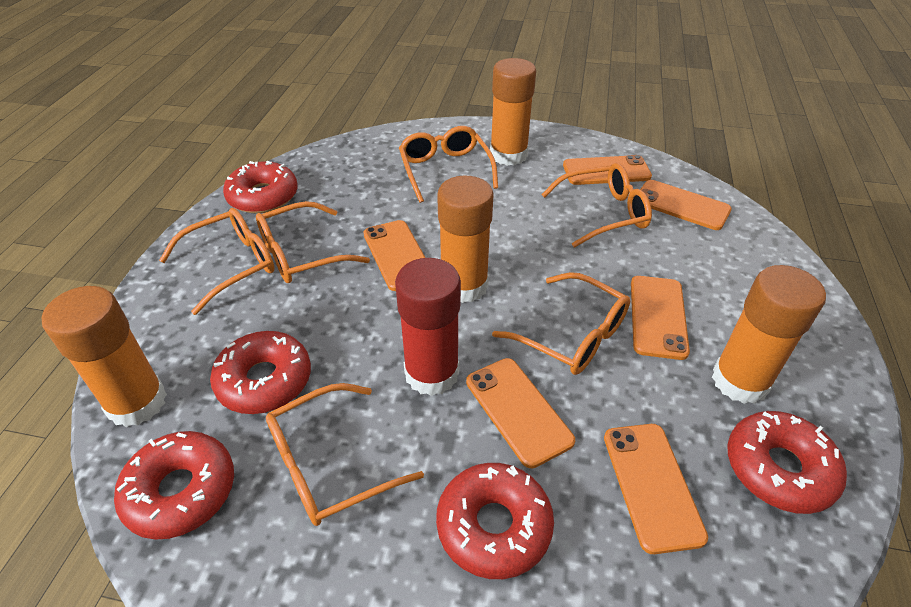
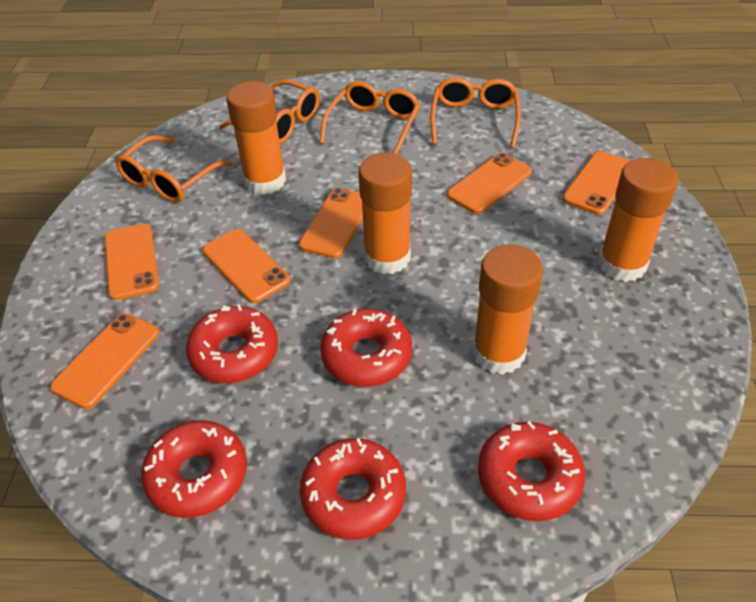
orange glasses: 6 -> 4
red glue stick: 1 -> 0

